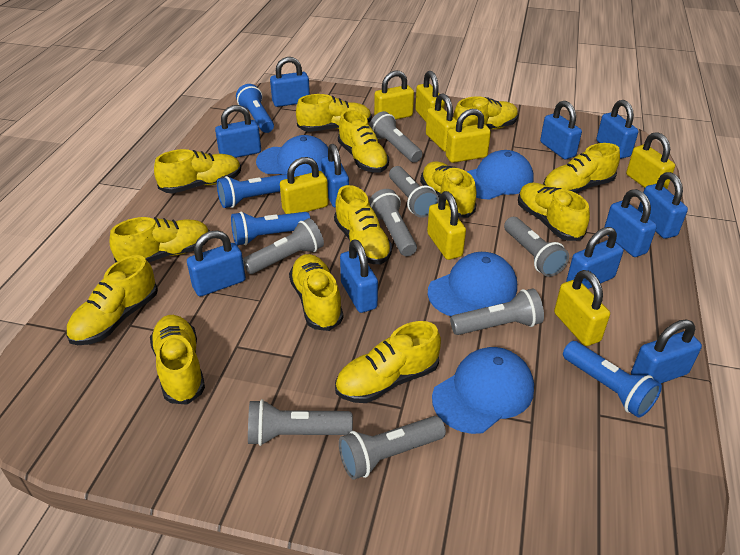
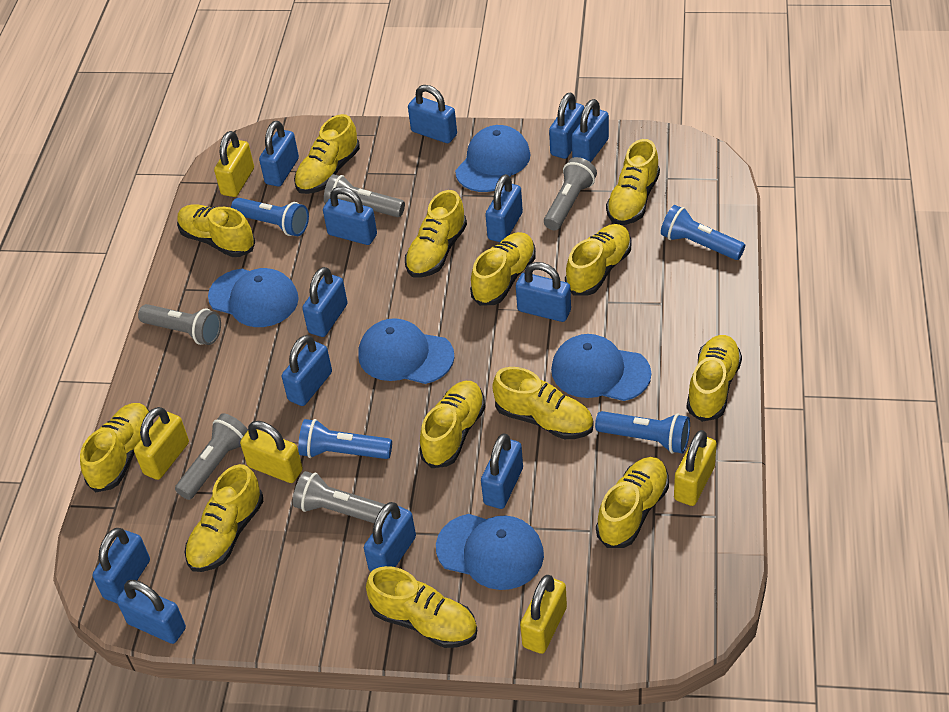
blue cap: 4 -> 5
blue padlock: 11 -> 13
grey flashlight: 8 -> 5
yellow padlock: 8 -> 5

